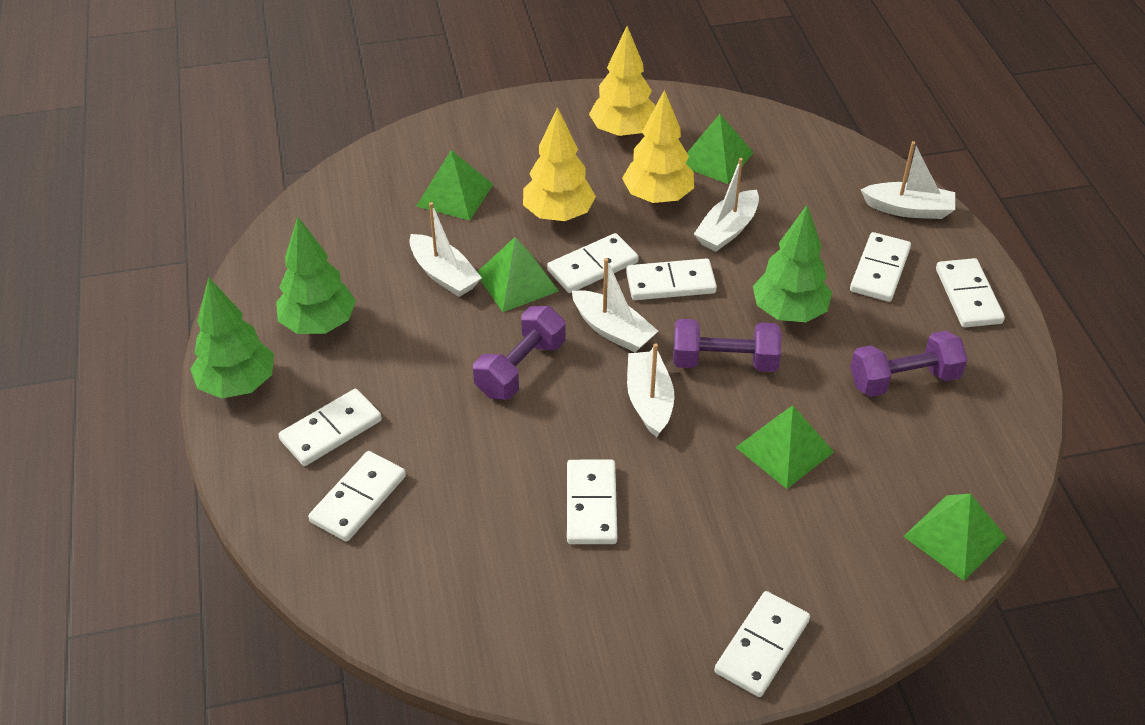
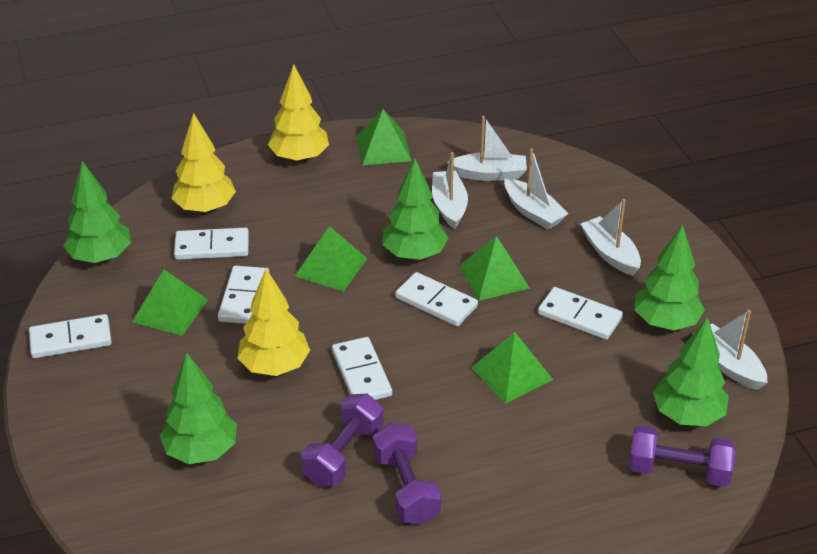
green tree: 3 -> 5
white domino: 8 -> 6

